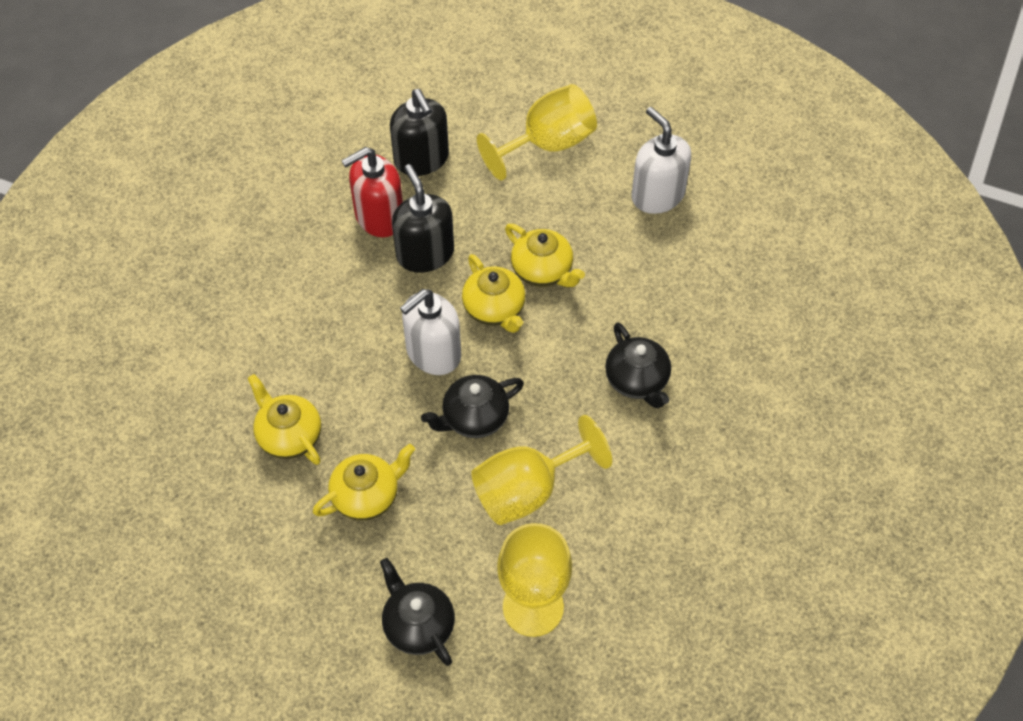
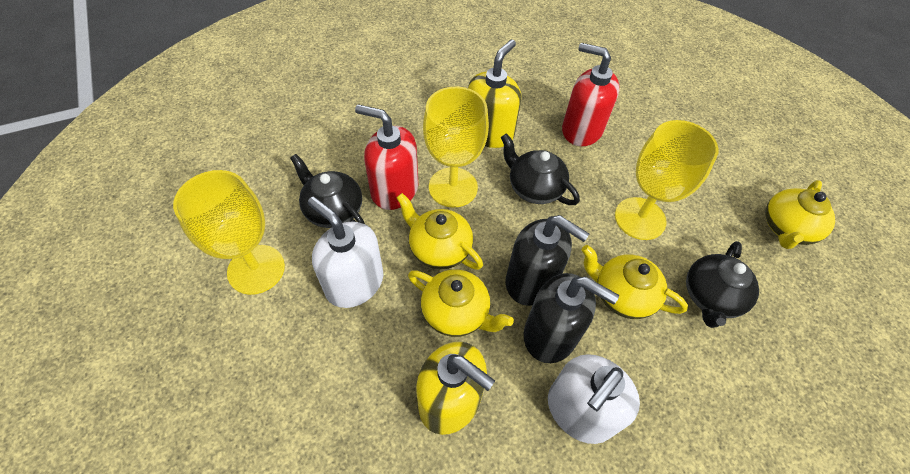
red soap dispenser: 1 -> 2
yellow soap dispenser: 0 -> 2

